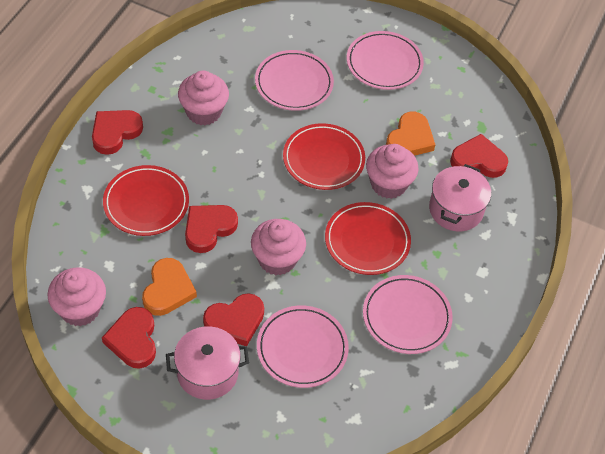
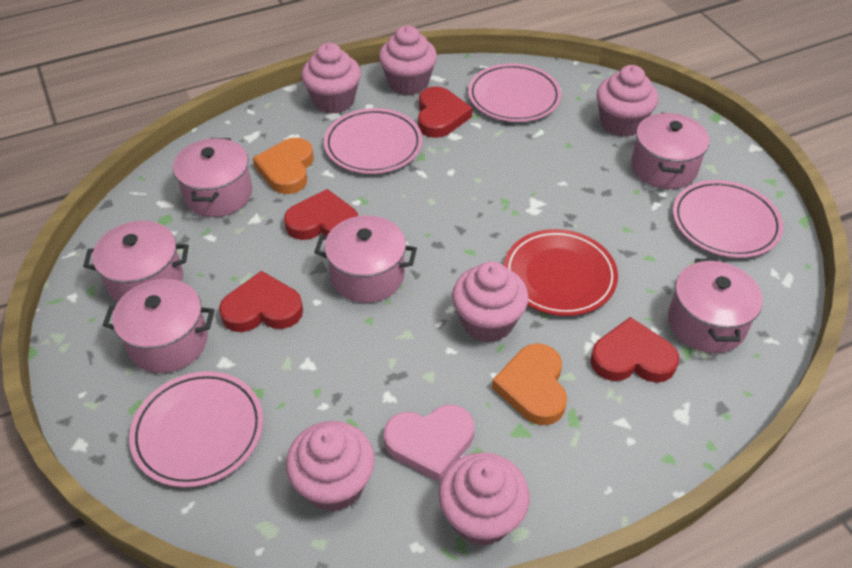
pink cupcake: 4 -> 6
pink heart: 0 -> 1
pink pot: 2 -> 6
red heart: 5 -> 4
red plate: 3 -> 1

